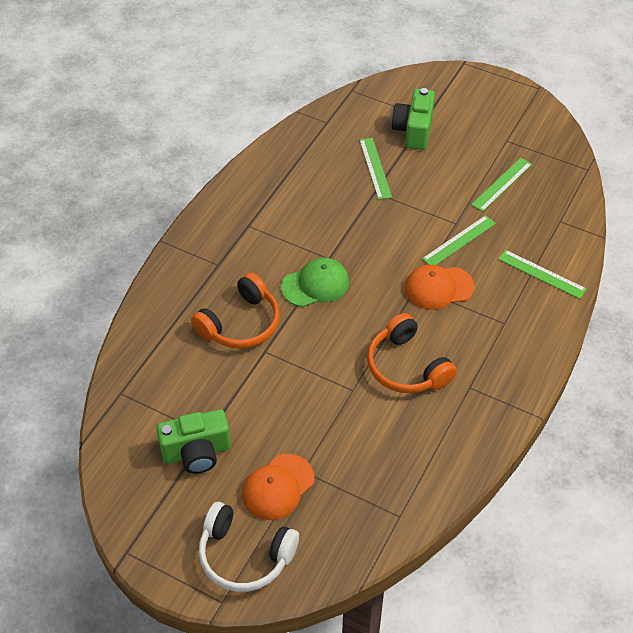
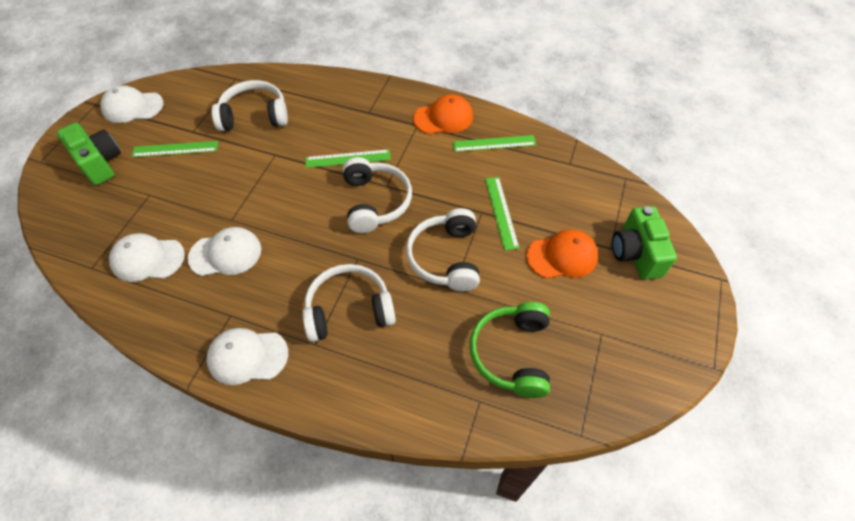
green cap: 1 -> 0
green headphones: 0 -> 1
orange headphones: 2 -> 0
white cap: 0 -> 4
white headphones: 1 -> 4

